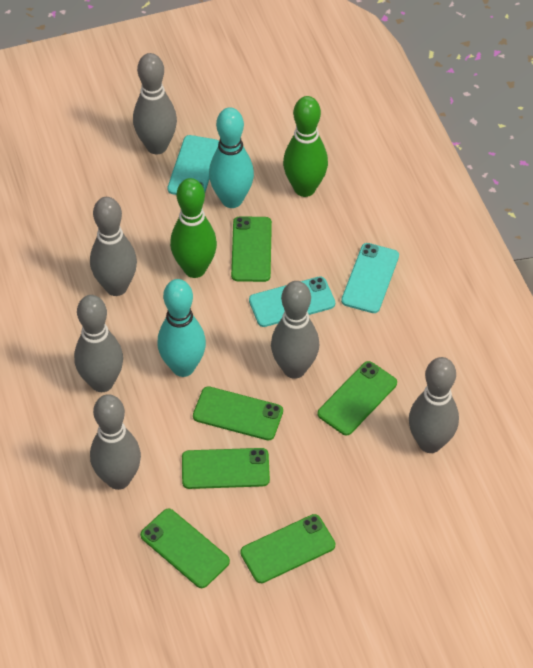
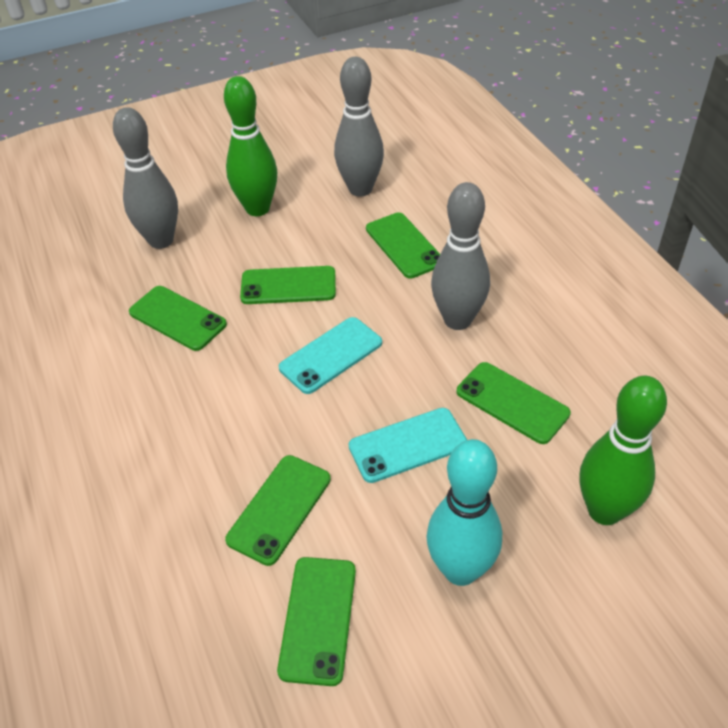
grey bowling pin: 6 -> 3
turquoise bowling pin: 2 -> 1
turquoise phone: 3 -> 2

